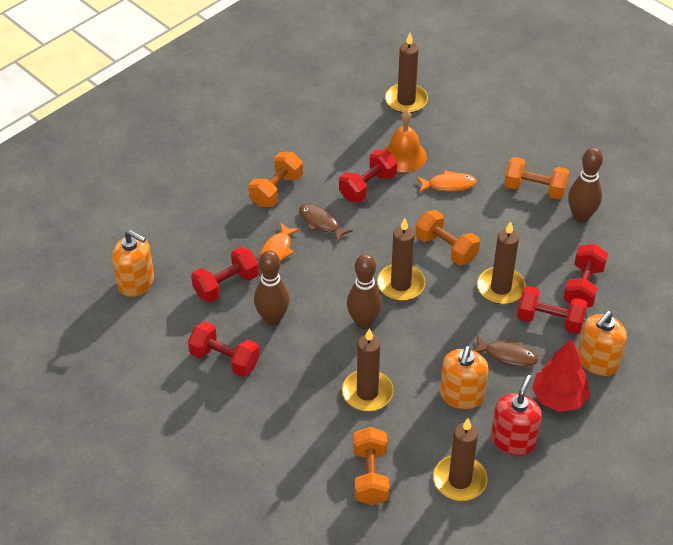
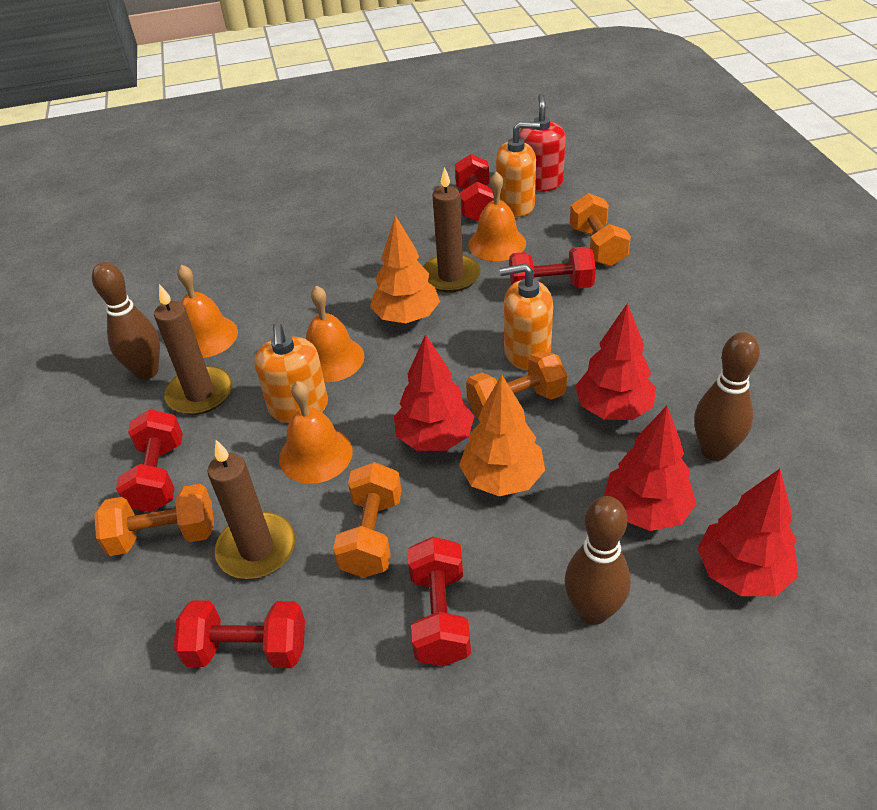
brown candle: 5 -> 3
brown fish: 2 -> 0
orange bell: 1 -> 4
orange fish: 2 -> 0
orange tree: 0 -> 2
red tree: 1 -> 4

